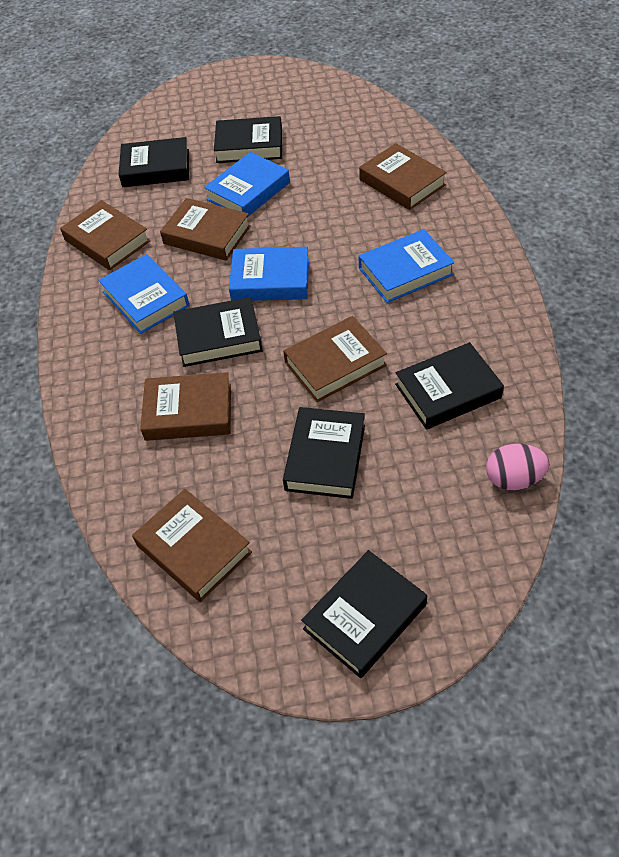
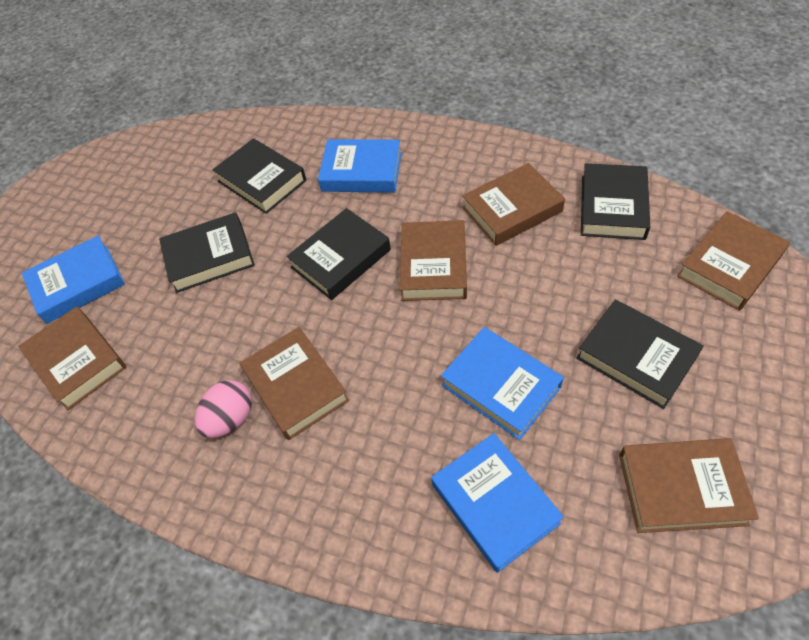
black book: 6 -> 5

